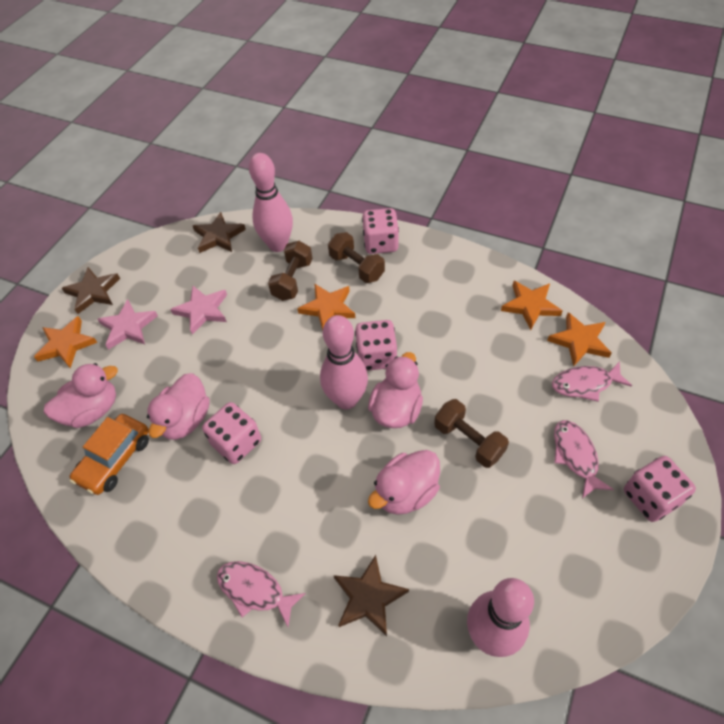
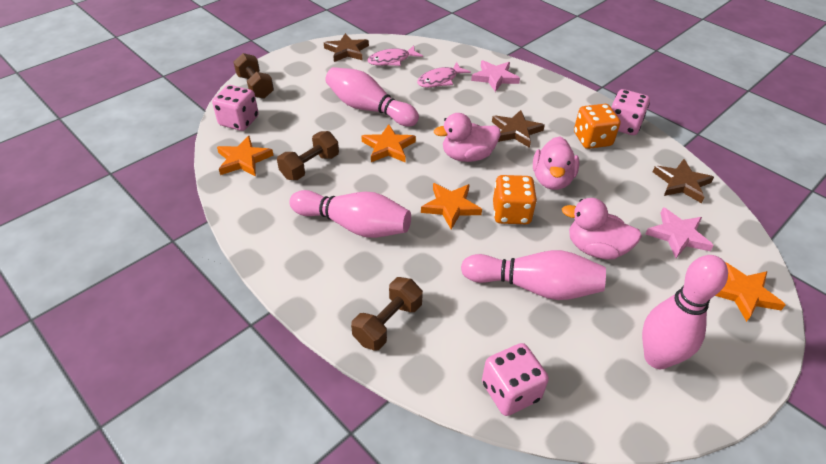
orange car: 1 -> 0
orange dice: 0 -> 2
pink bowling pin: 3 -> 4
pink dice: 4 -> 3
pink duck: 4 -> 3
pink fish: 3 -> 2

